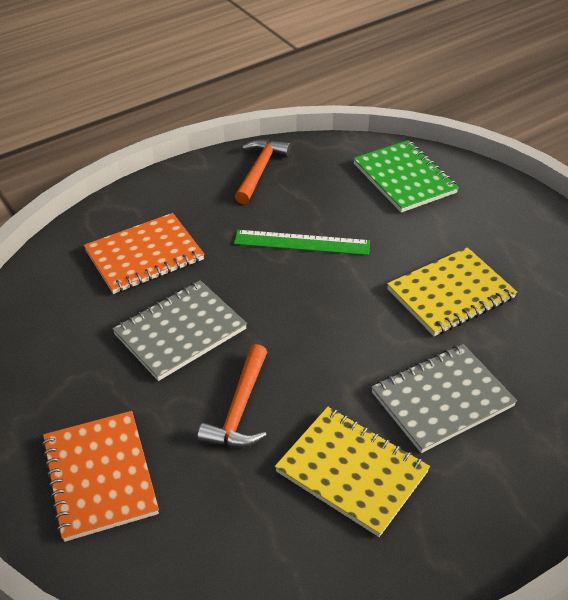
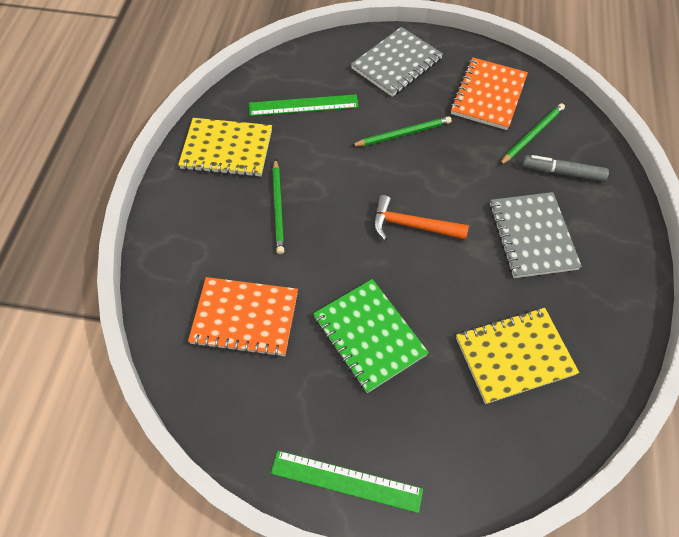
green pencil: 0 -> 3
green ruler: 1 -> 2
grey marker: 0 -> 1
orange hammer: 2 -> 1

